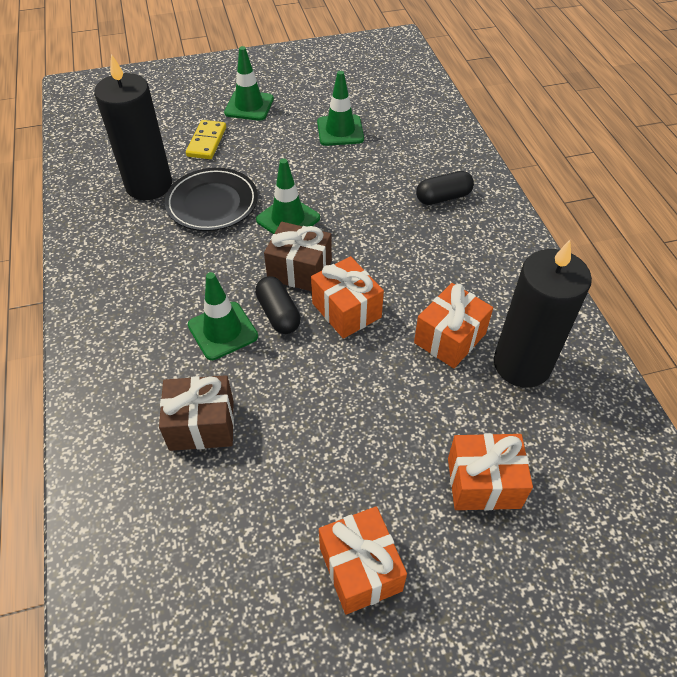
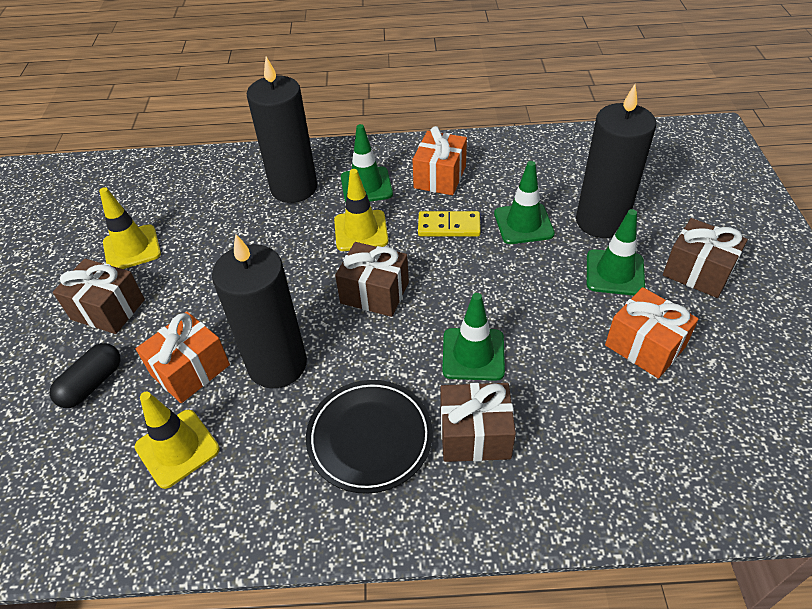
black candle: 2 -> 3
black capsule: 2 -> 1
brown gift: 2 -> 4
orange gift: 4 -> 3
yellow traffic cone: 0 -> 3

